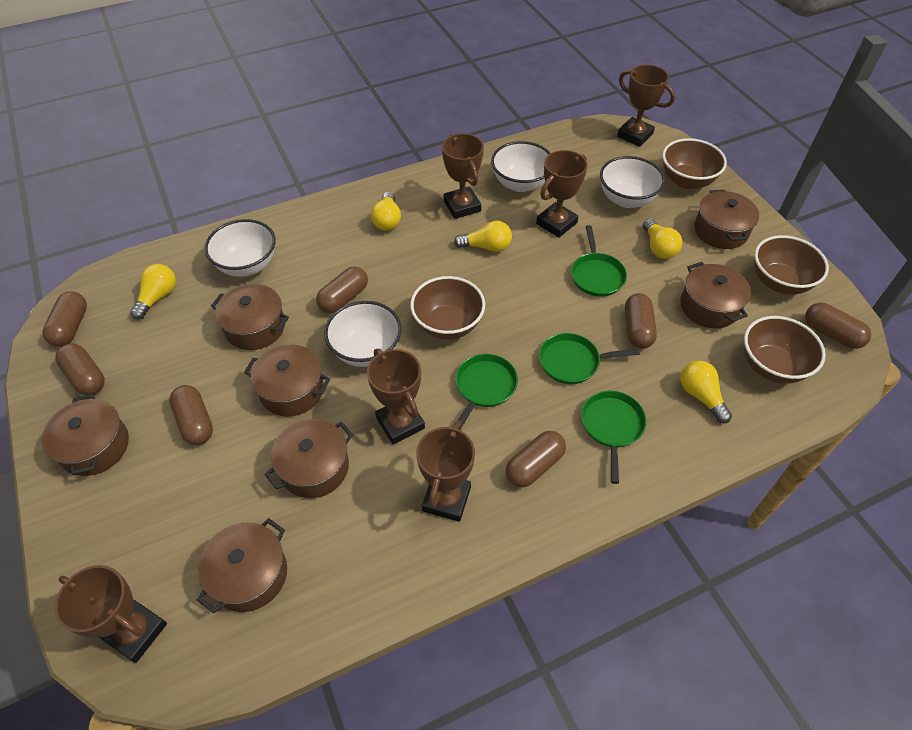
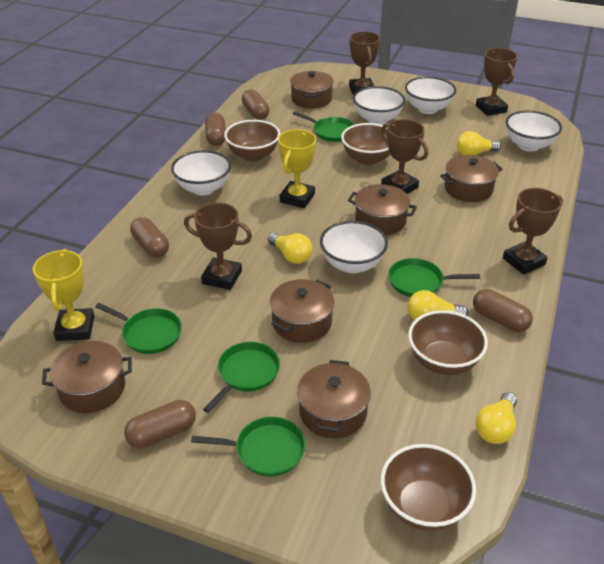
brown capsule: 7 -> 5
brown pot: 7 -> 6
brown trophy: 6 -> 5
green pan: 4 -> 5
white bowl: 4 -> 5
yellow light bulb: 5 -> 4
yellow trophy: 0 -> 2

